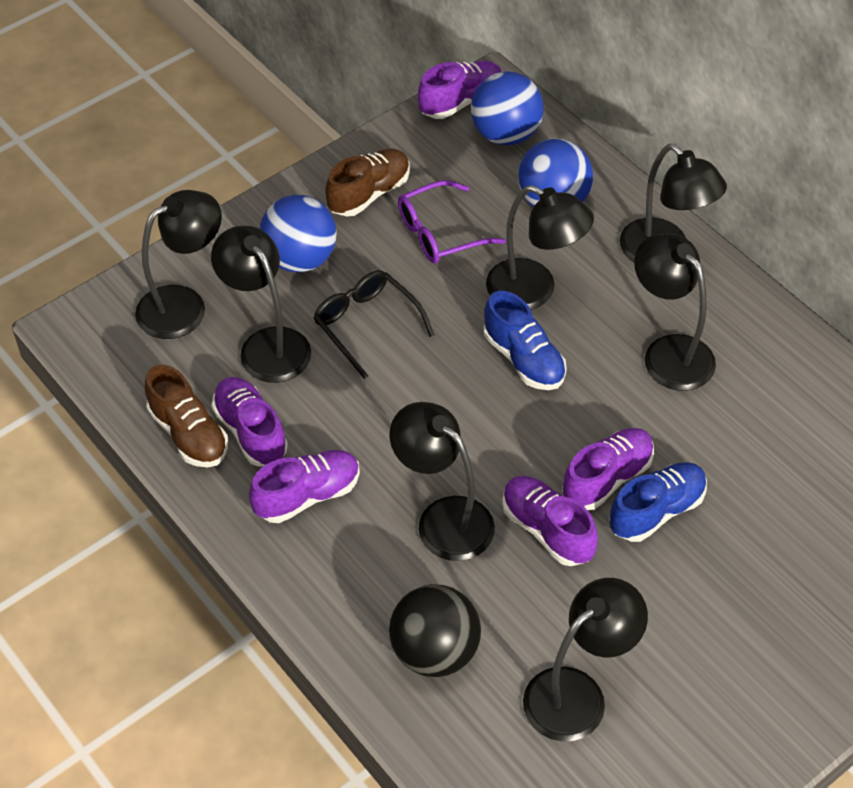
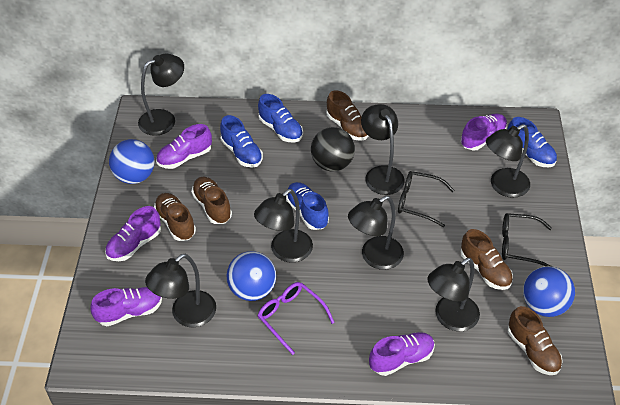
black glasses: 1 -> 2
blue shoe: 2 -> 4
brown shoe: 2 -> 5

